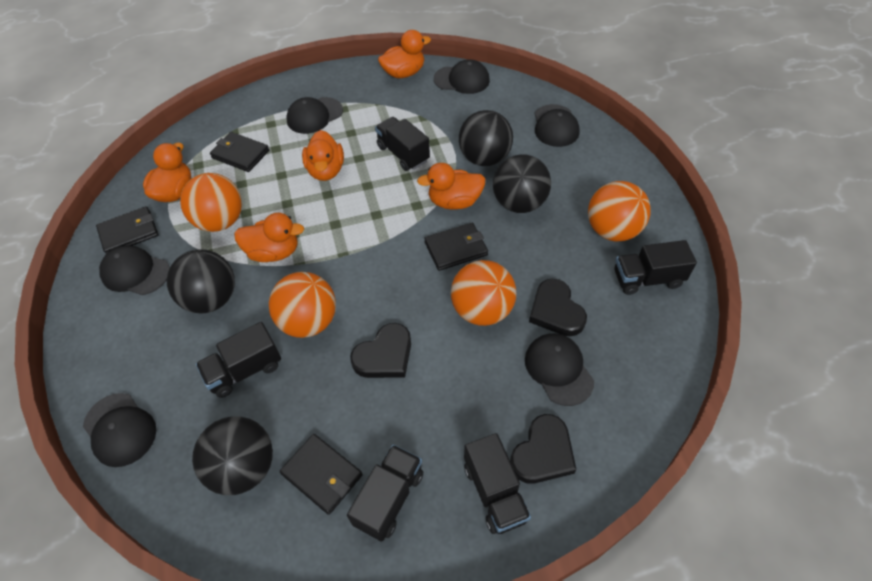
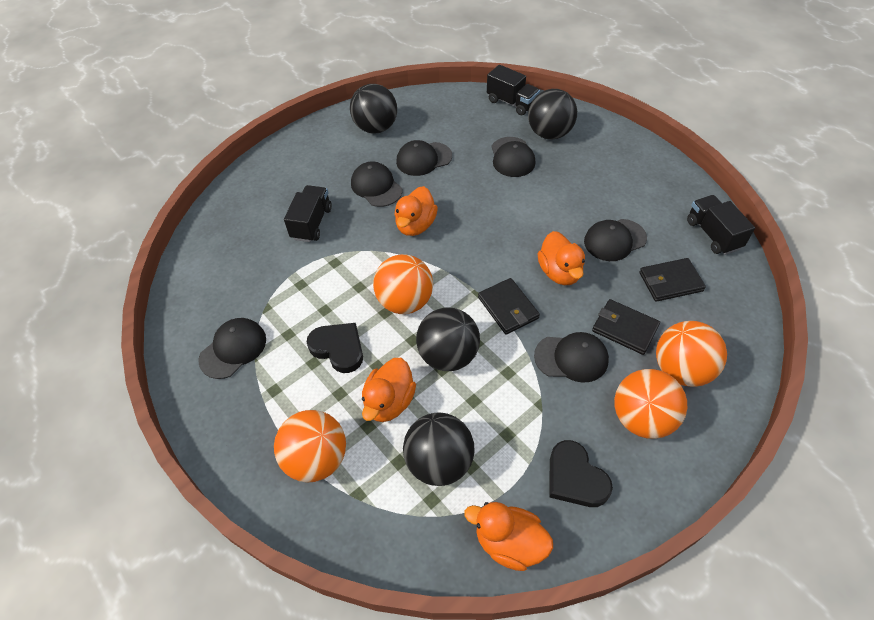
black heart: 3 -> 2
black truck: 5 -> 3
black wallet: 4 -> 3
orange duck: 5 -> 4

